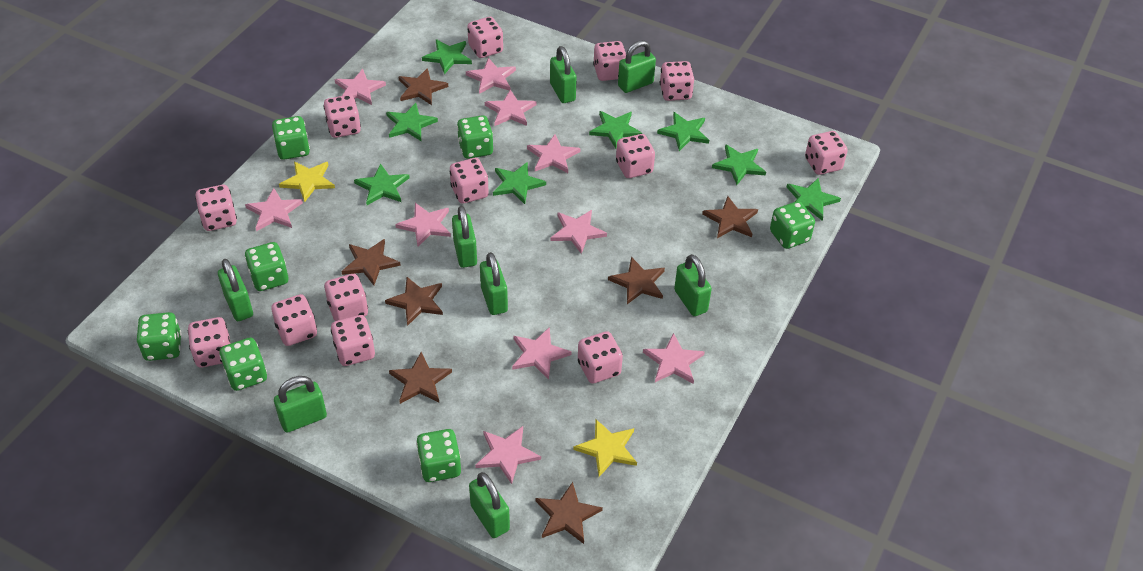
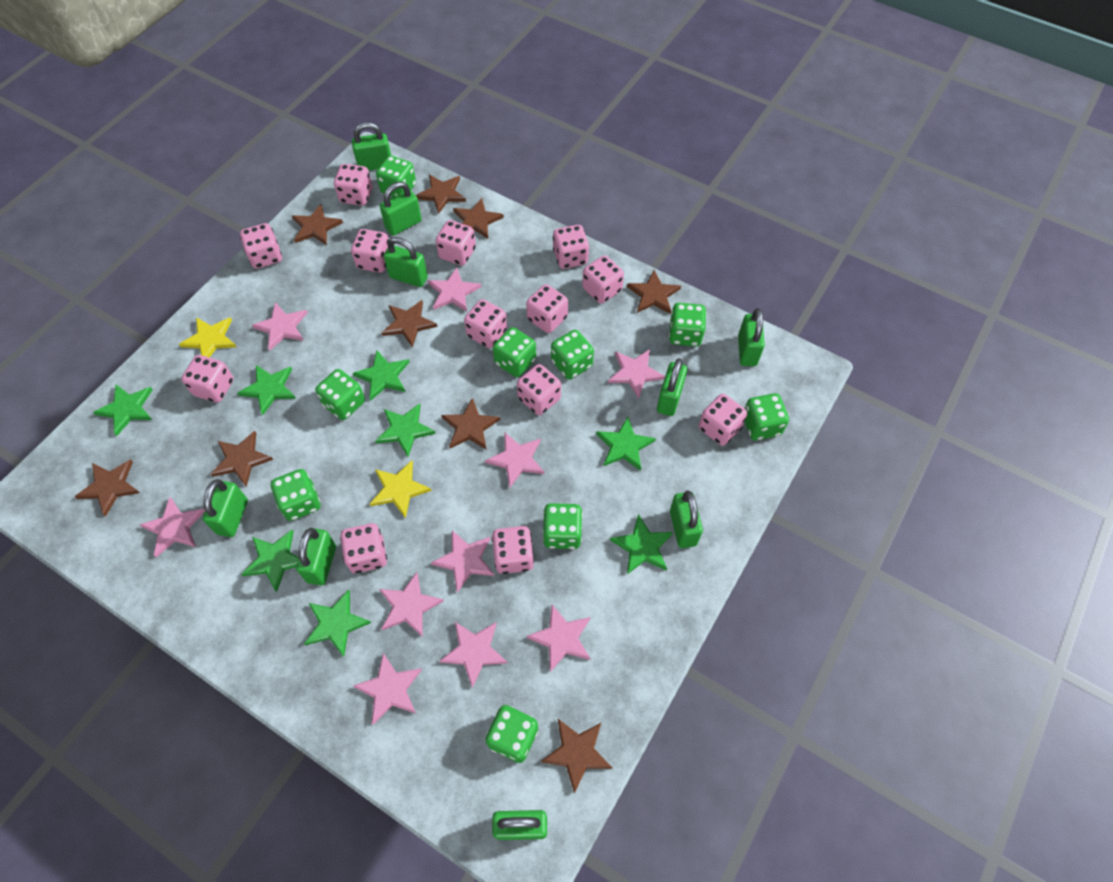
brown star: 7 -> 9
green dice: 7 -> 9
green padlock: 8 -> 9

